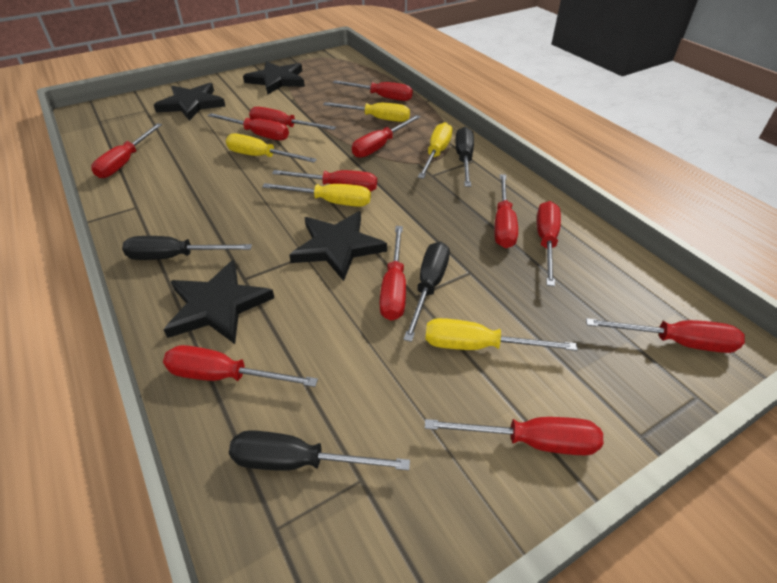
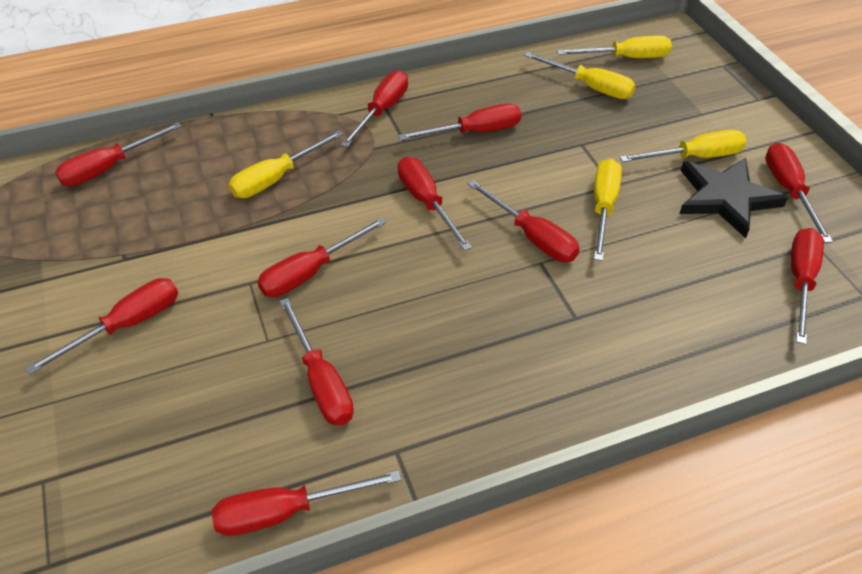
black screwdriver: 4 -> 0
black star: 4 -> 1
red screwdriver: 12 -> 11

